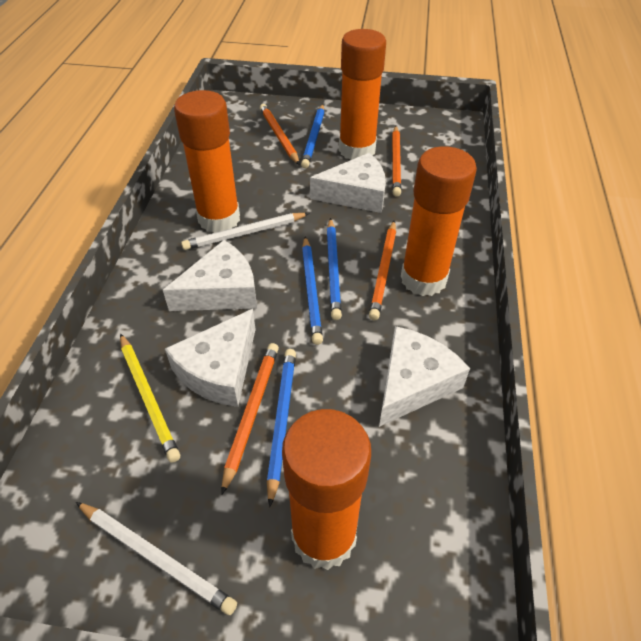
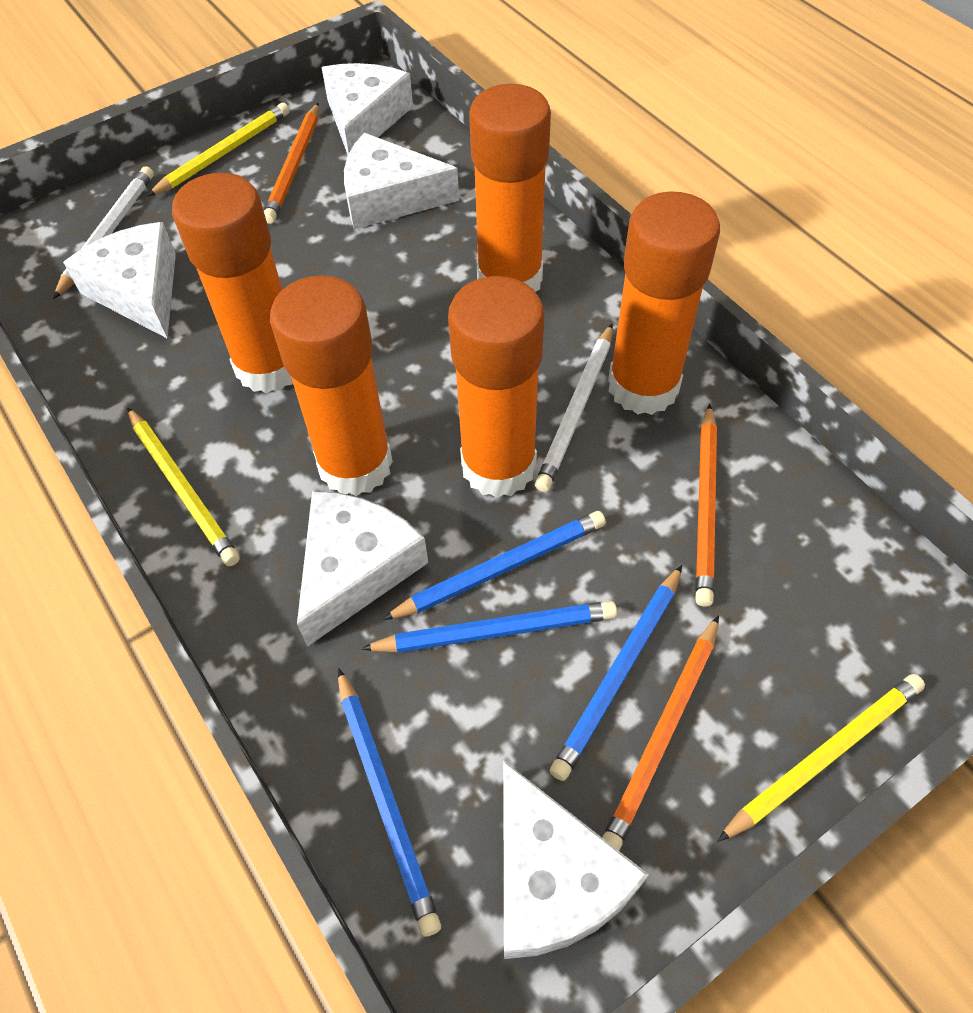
orange glue stick: 4 -> 5
orange pencil: 4 -> 3
white cheese: 4 -> 5
yellow pencil: 1 -> 3

